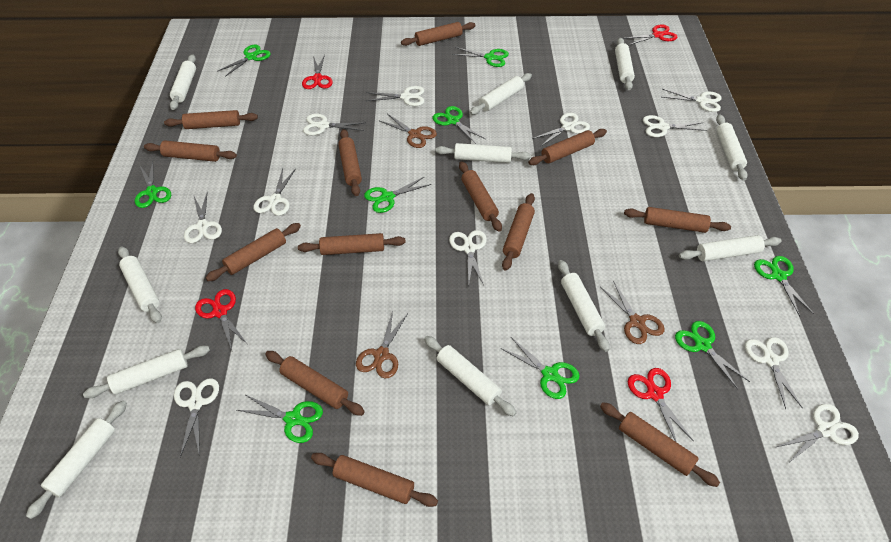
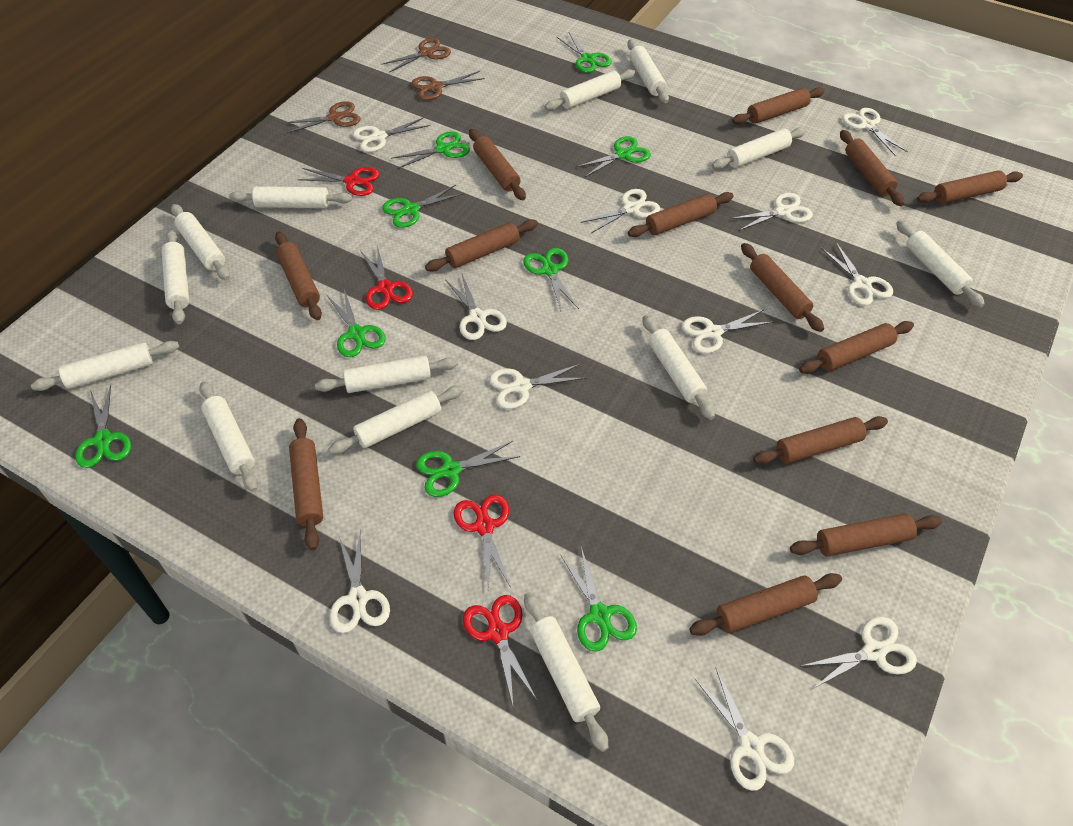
white rolling pin: 11 -> 13

